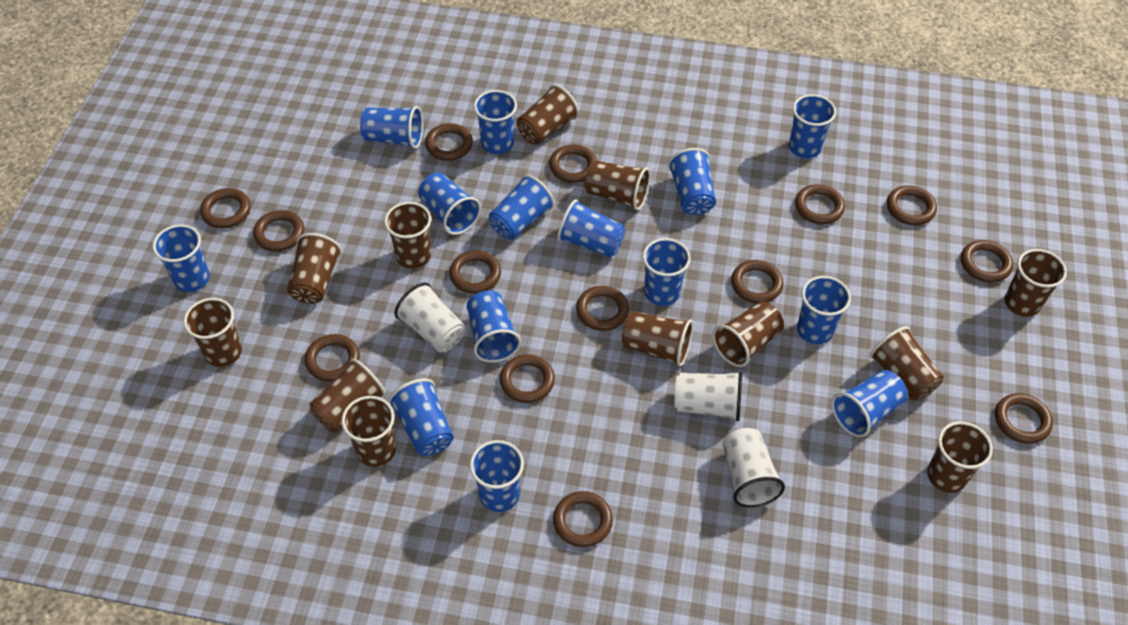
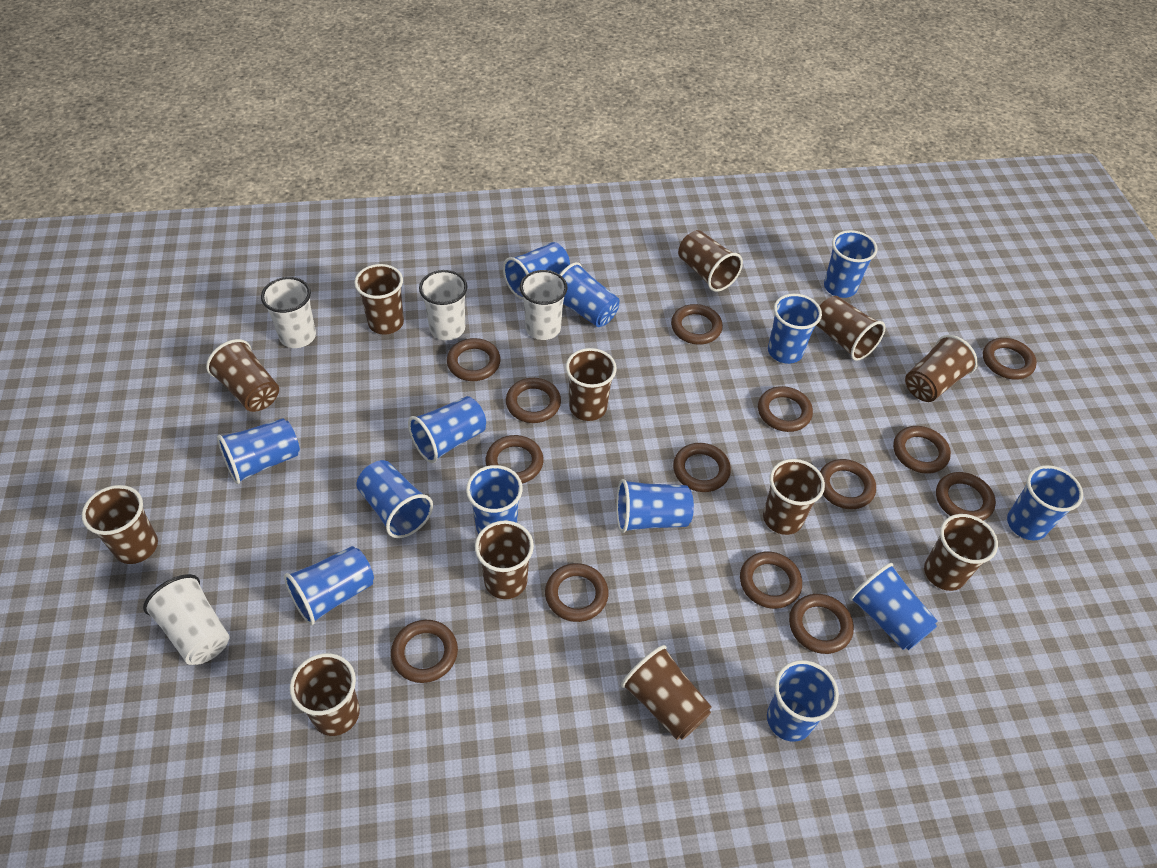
blue cup: 14 -> 13
white cup: 3 -> 4

